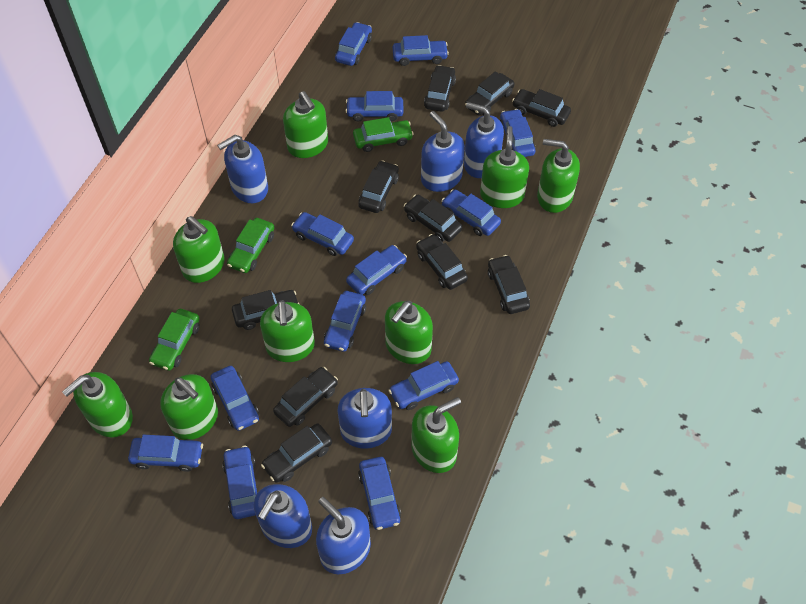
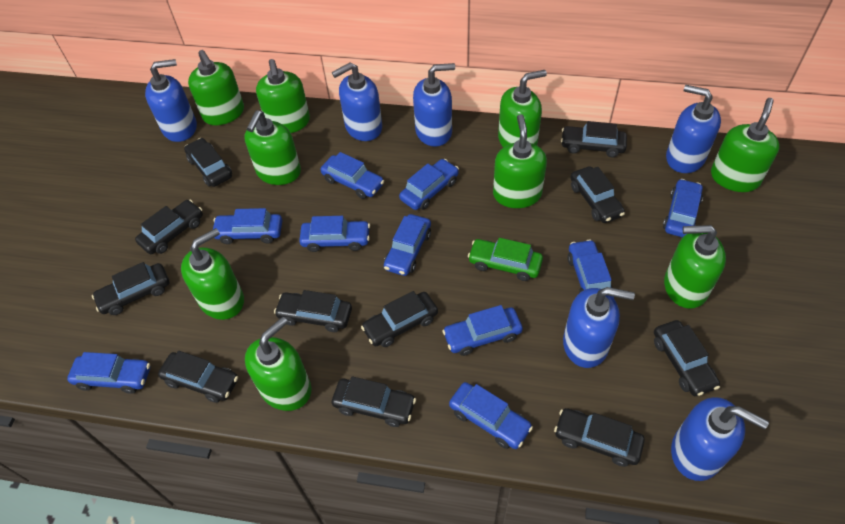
black car: 10 -> 11
blue car: 13 -> 10
green car: 3 -> 1

